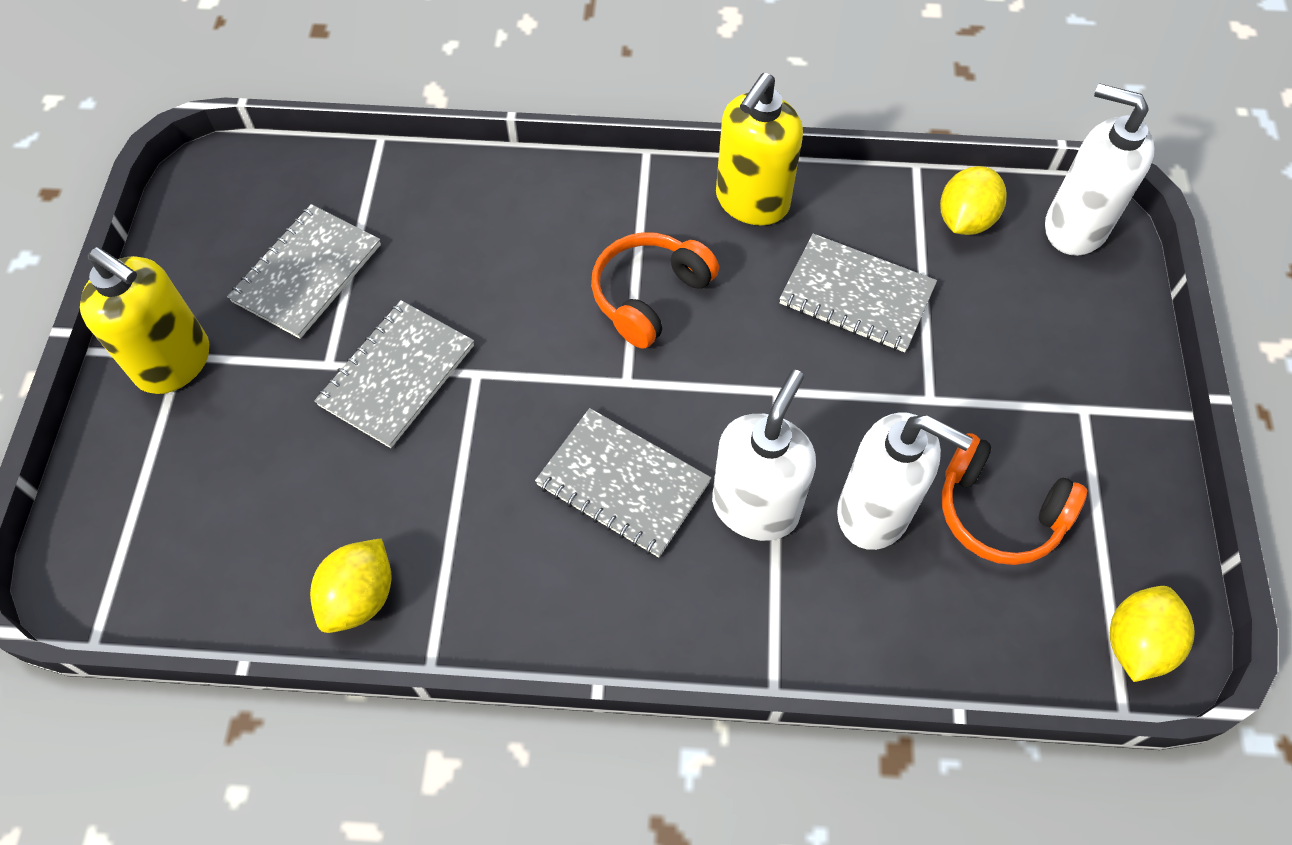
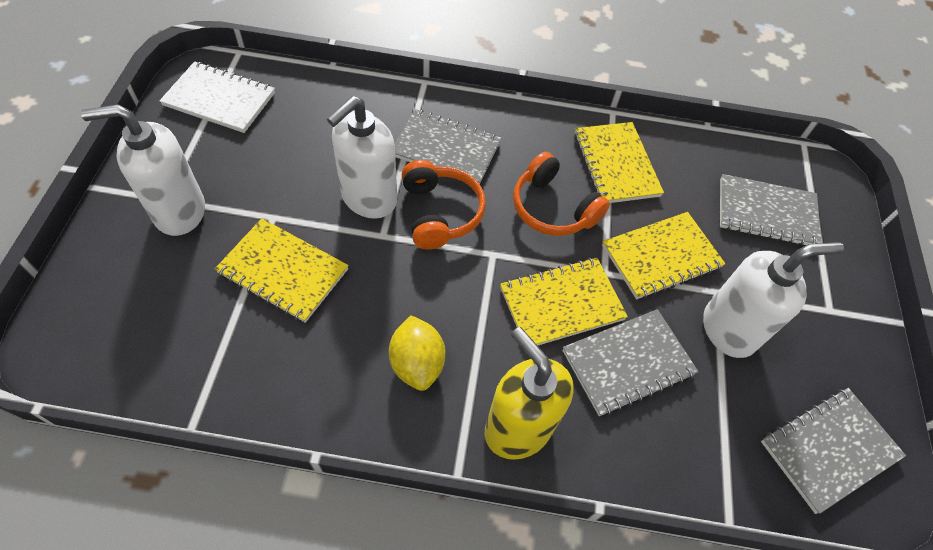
white notebook: 0 -> 1
yellow lemon: 3 -> 1
yellow notebook: 0 -> 4
yellow soap dispenser: 2 -> 1

